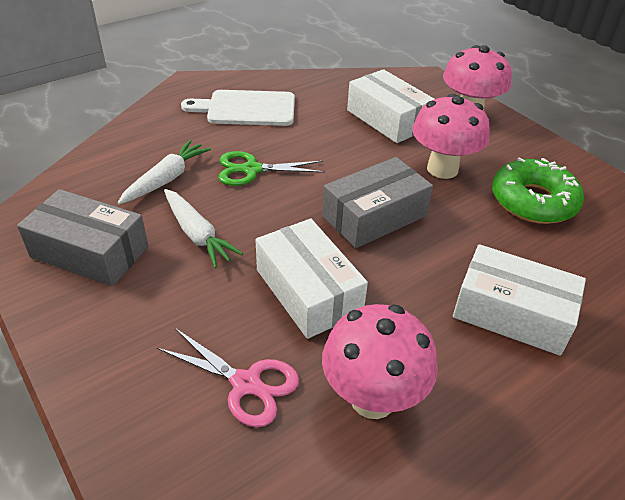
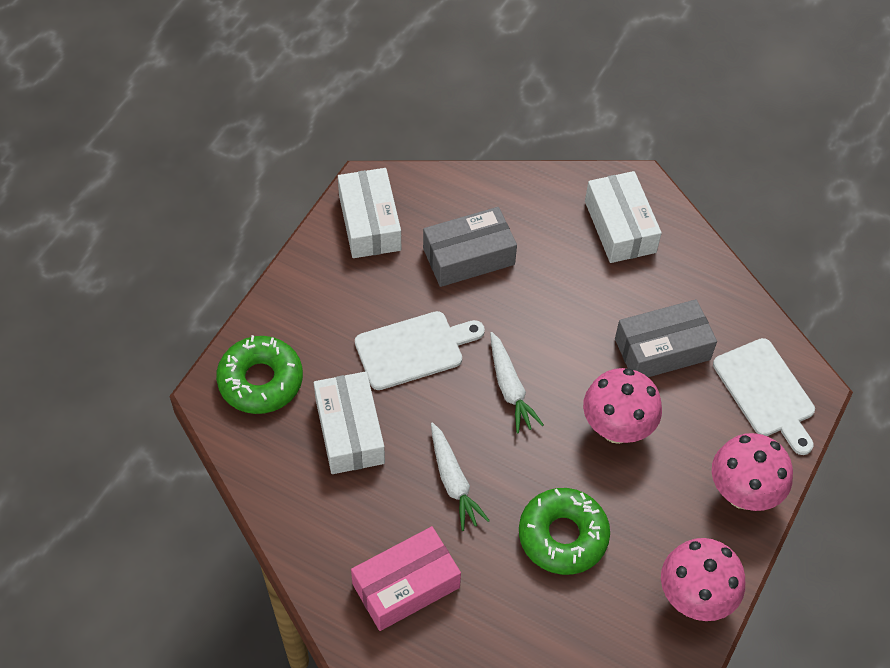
green donut: 1 -> 2
green scissors: 1 -> 0
pink box: 0 -> 1
pink scissors: 1 -> 0
white cutting board: 1 -> 2

